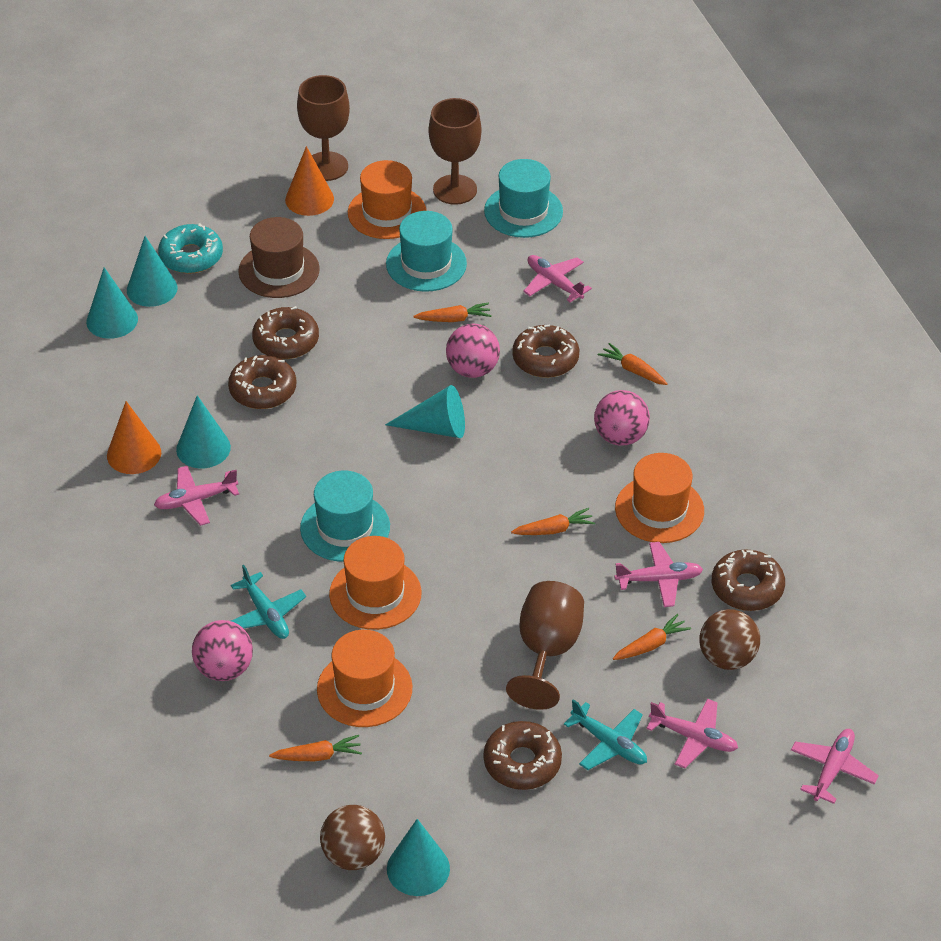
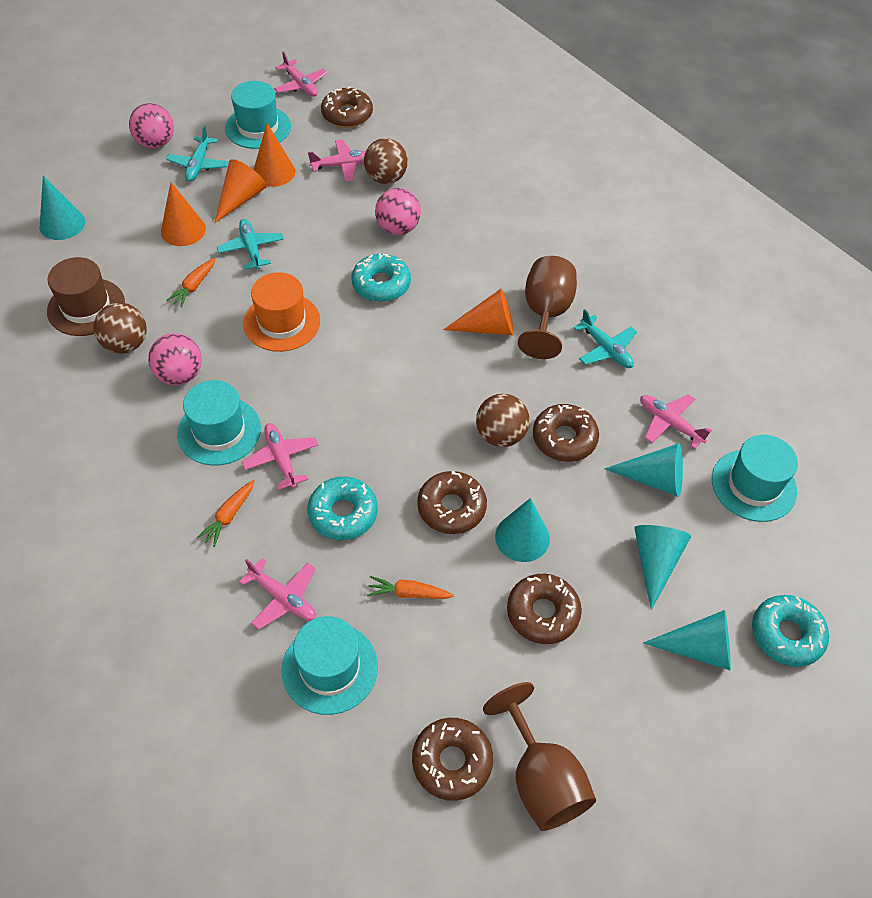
brown ball: 2 -> 3
brown goblet: 3 -> 2
orange carrot: 5 -> 3
orange cone: 2 -> 4
orange hat: 4 -> 1
turquoise donut: 1 -> 3
turquoise hat: 3 -> 4
turquoise plane: 2 -> 3

